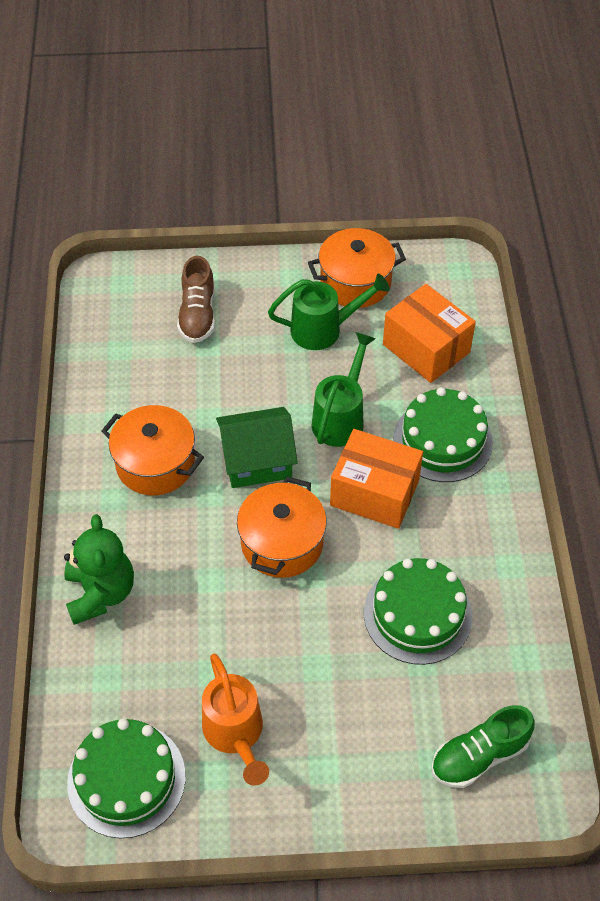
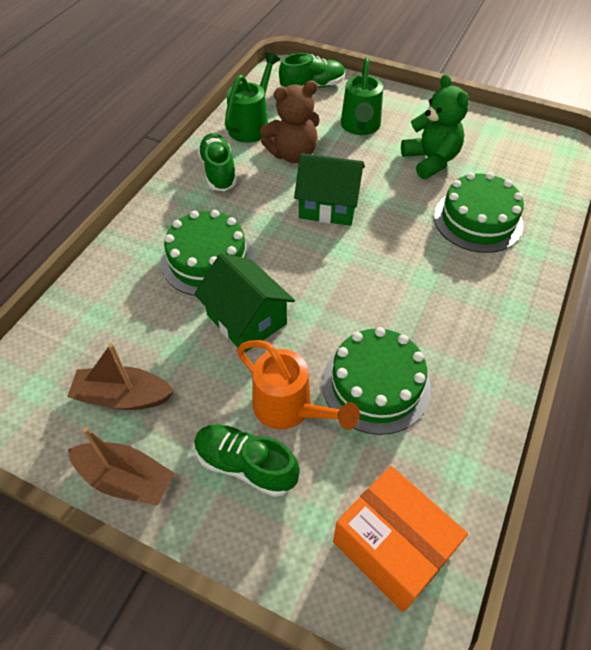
brown boat: 0 -> 2
brown shoe: 1 -> 0
brown teddy bear: 0 -> 1
green house: 1 -> 2
green shoe: 1 -> 3
orange box: 2 -> 1
orange pot: 3 -> 0

